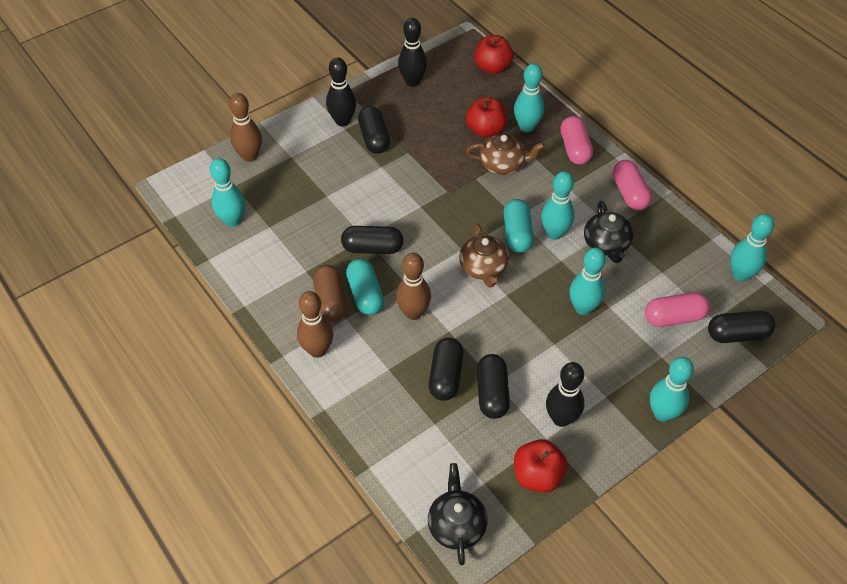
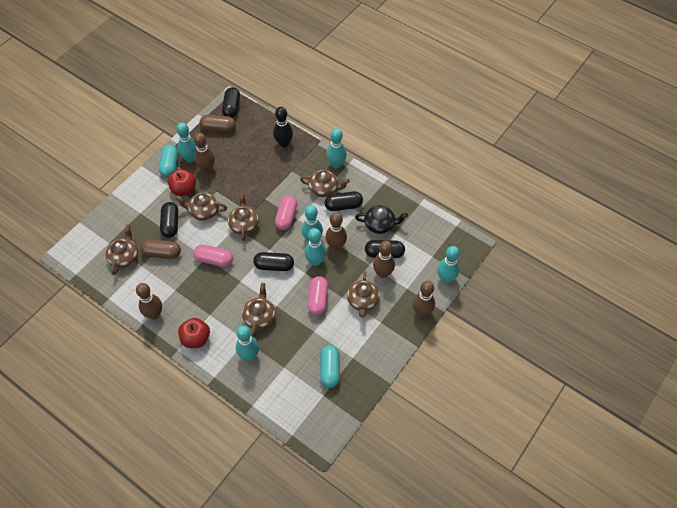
black bowling pin: 3 -> 1
black teapot: 2 -> 1
brown bowling pin: 3 -> 5
brown capsule: 1 -> 2
brown teapot: 2 -> 6
red apple: 3 -> 2

